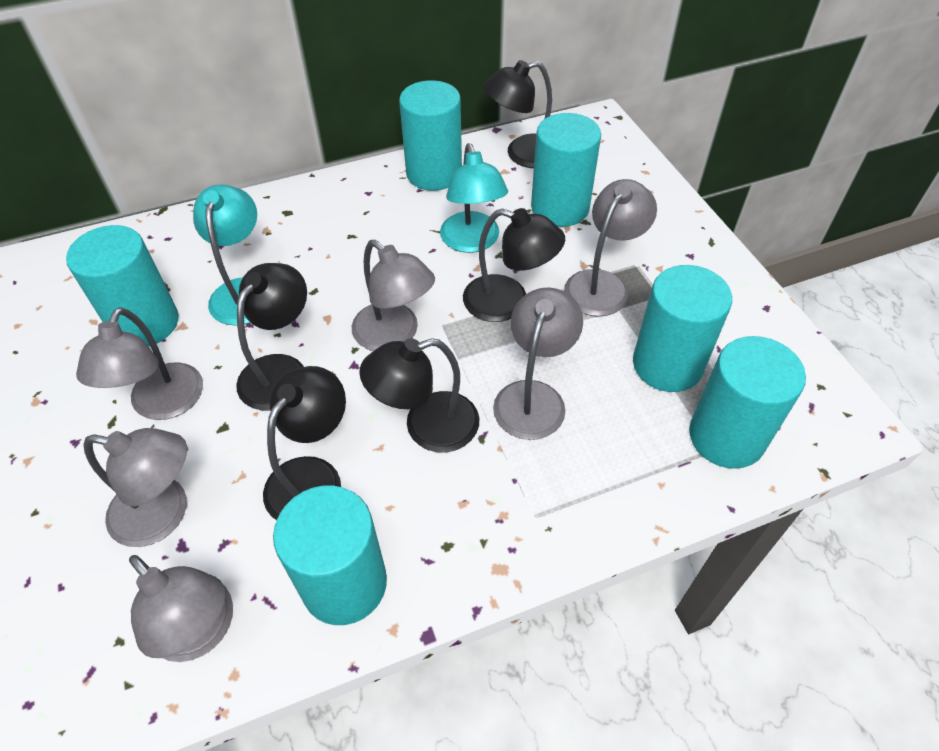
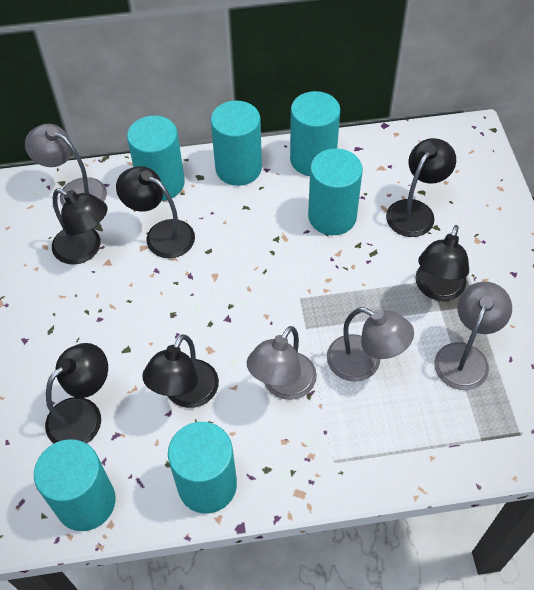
black lamp: 5 -> 6
grey lamp: 6 -> 4
turquoise lamp: 2 -> 0

